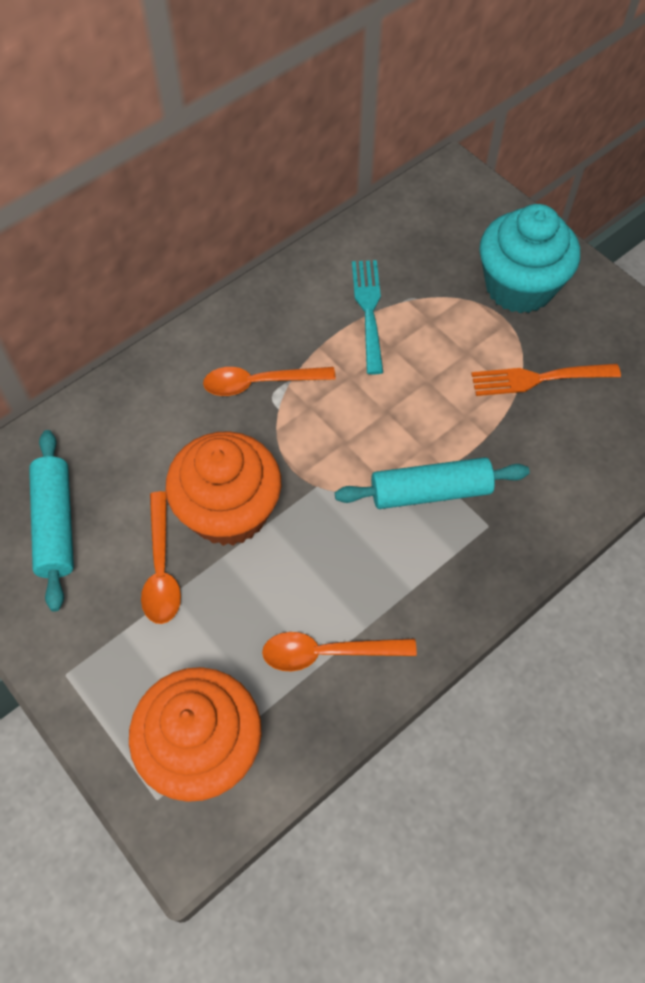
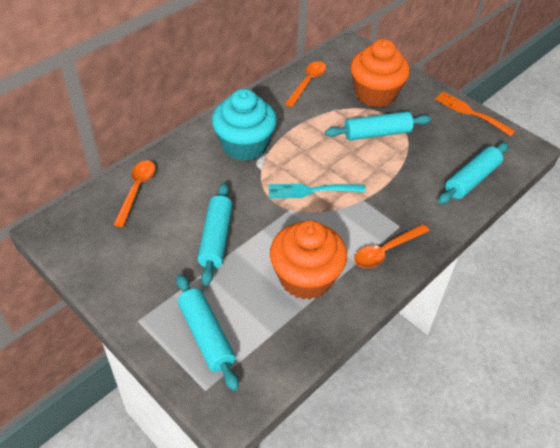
turquoise rolling pin: 2 -> 4

